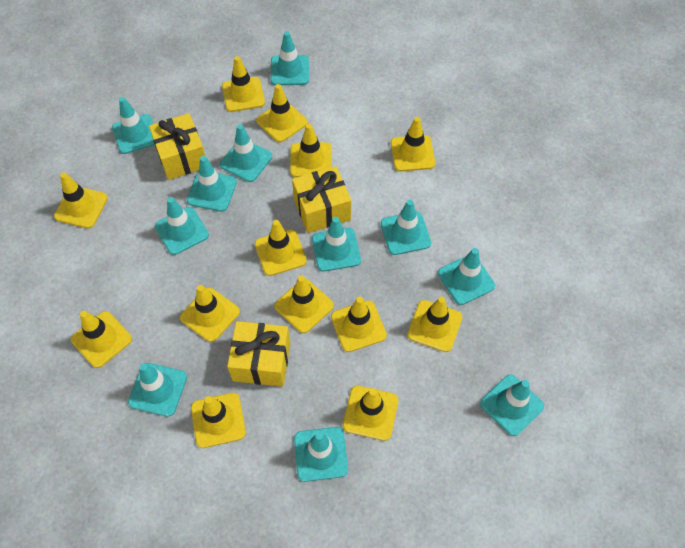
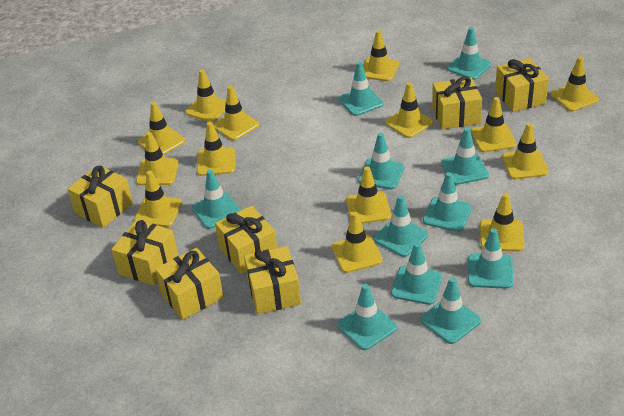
yellow gift: 3 -> 7
yellow traffic cone: 13 -> 14

